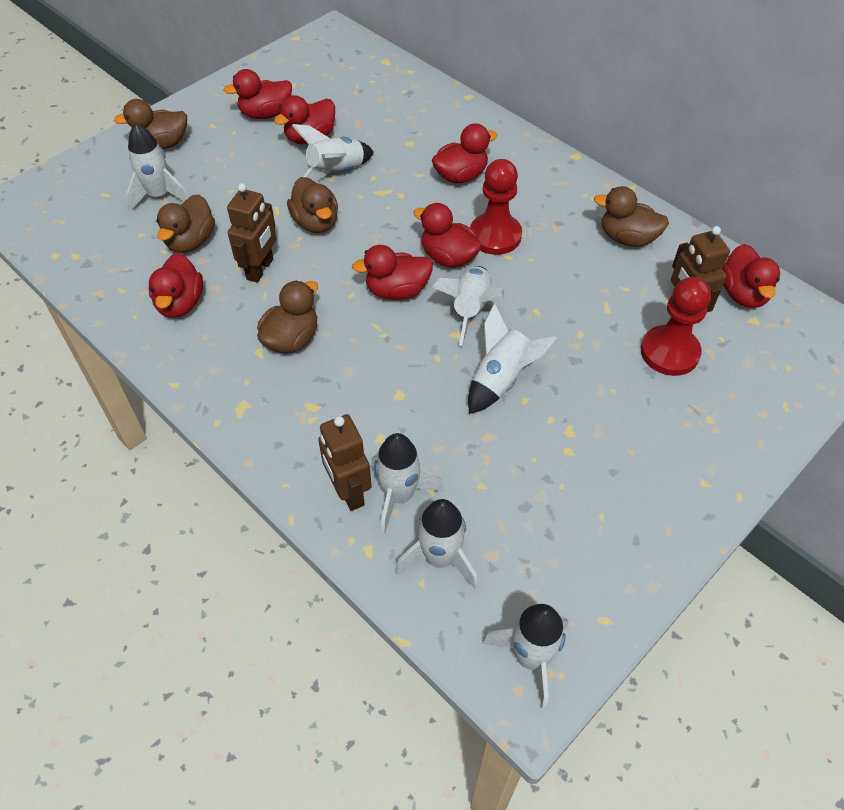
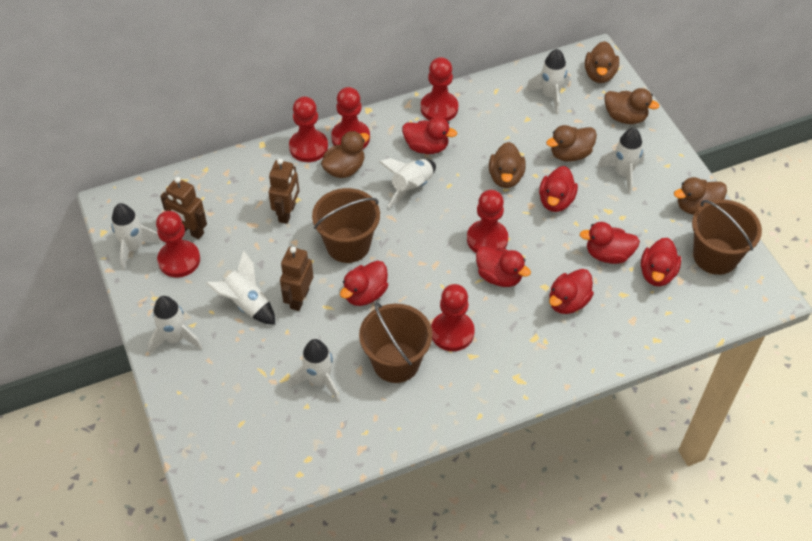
brown bucket: 0 -> 3
brown duck: 5 -> 6
red pawn: 2 -> 6

